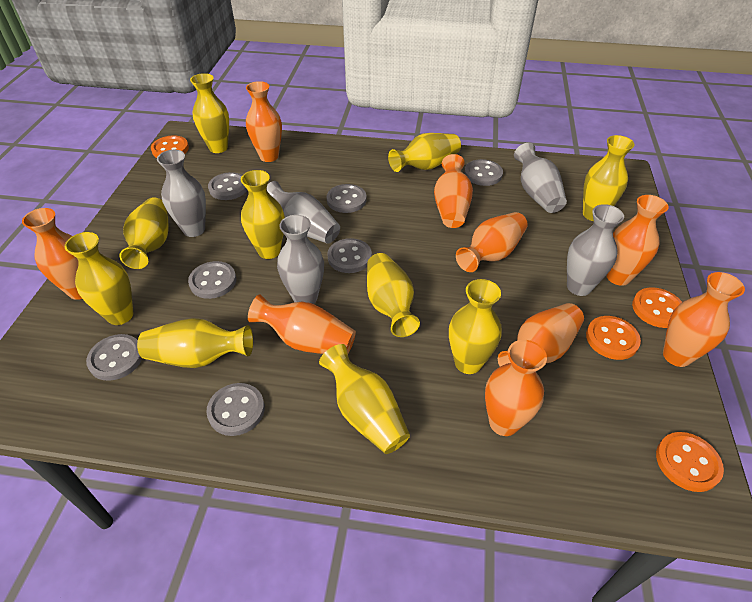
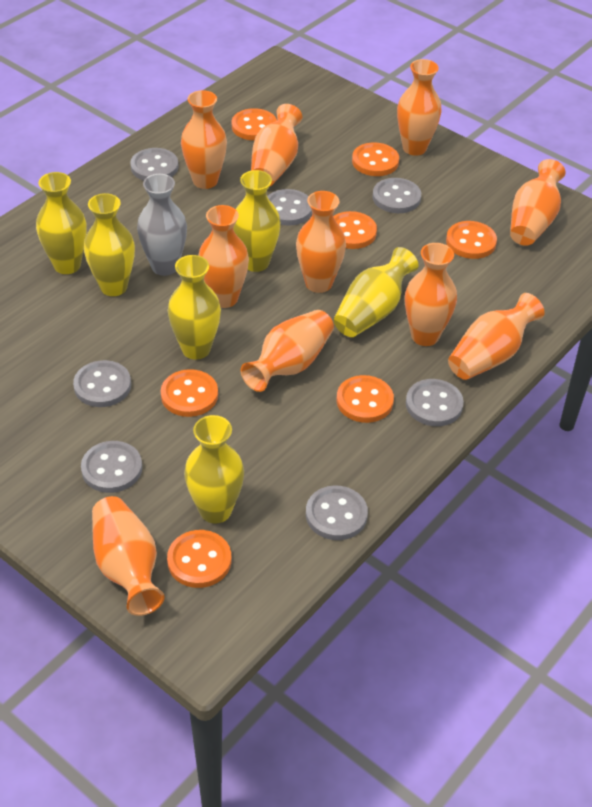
grey vase: 5 -> 1
orange button: 4 -> 7
orange vase: 9 -> 10
yellow vase: 10 -> 6

